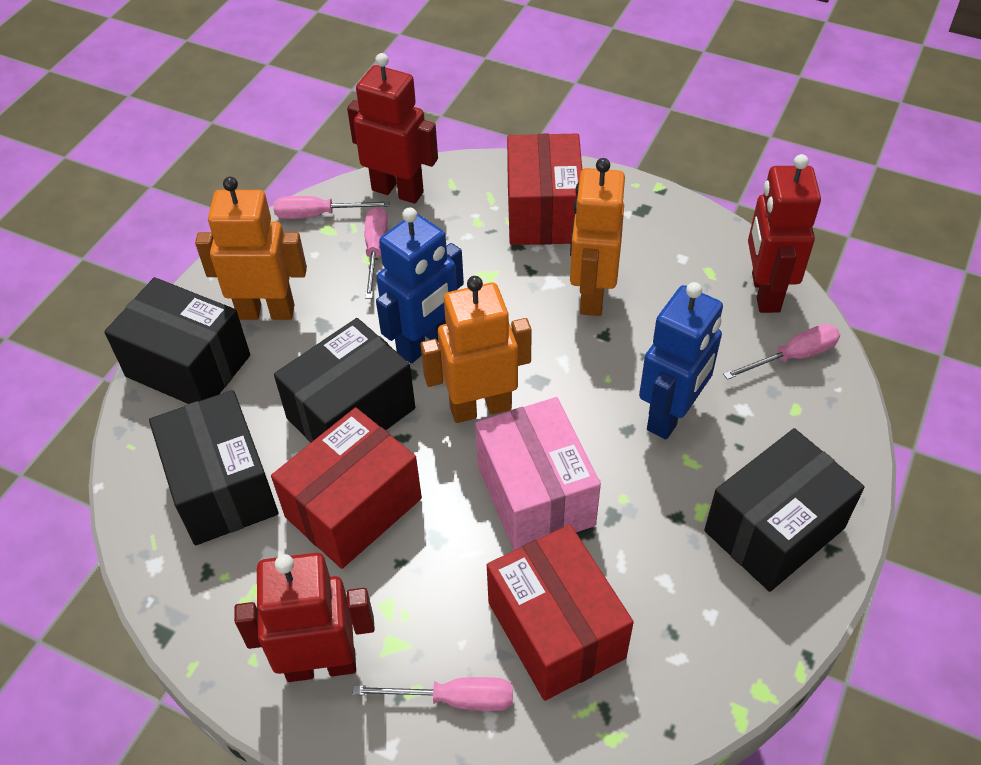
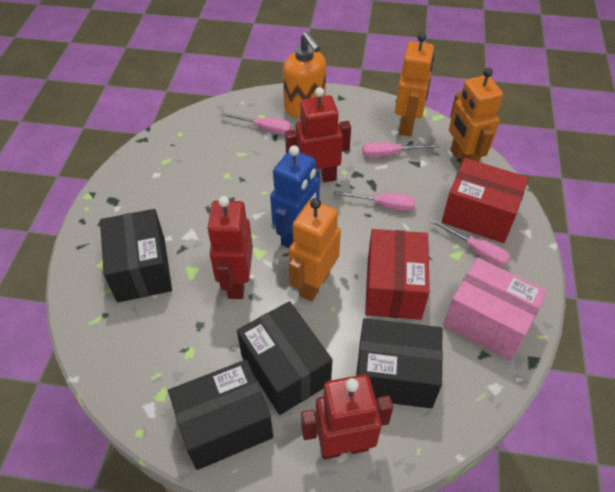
blue robot: 2 -> 1
orange soap dispenser: 0 -> 1
red box: 3 -> 2

